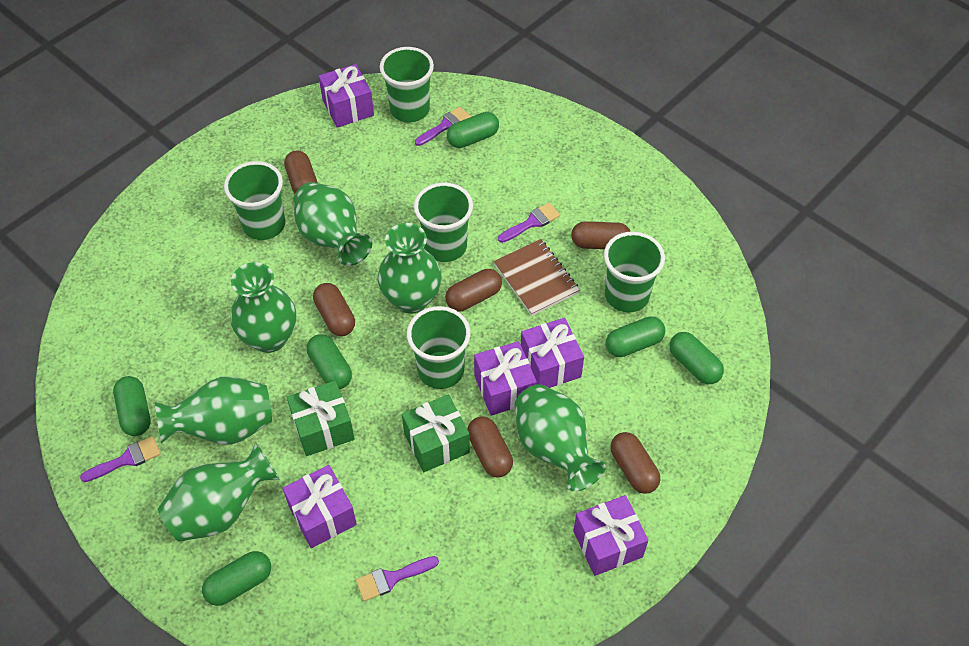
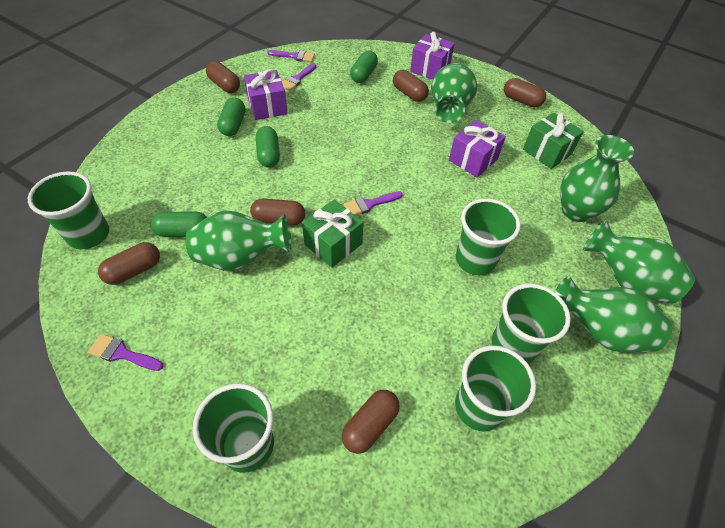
brown notebook: 1 -> 0
green capsule: 6 -> 4
green vase: 6 -> 5
purple gift: 5 -> 3

